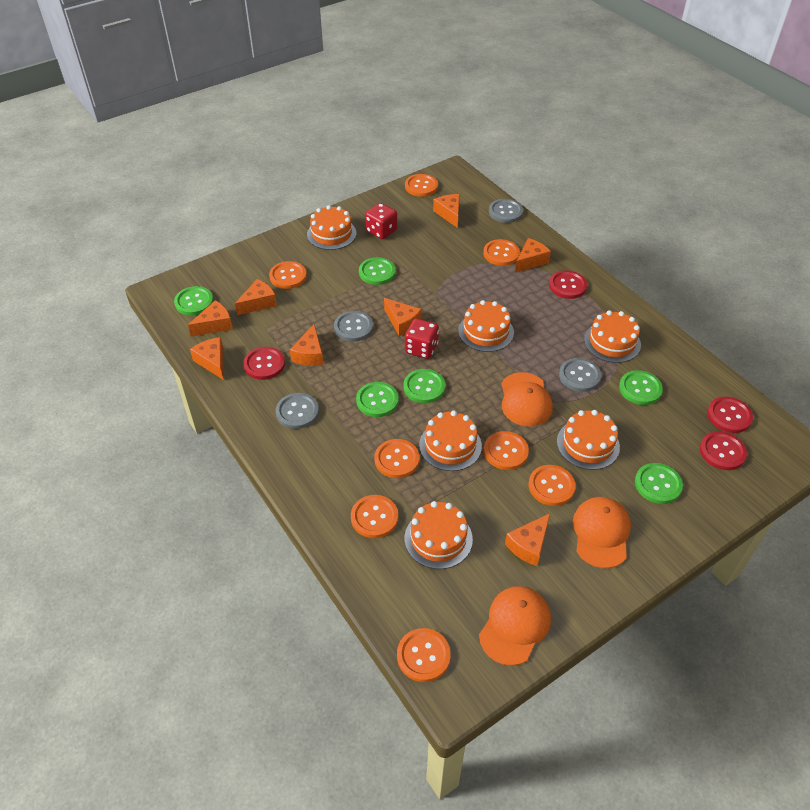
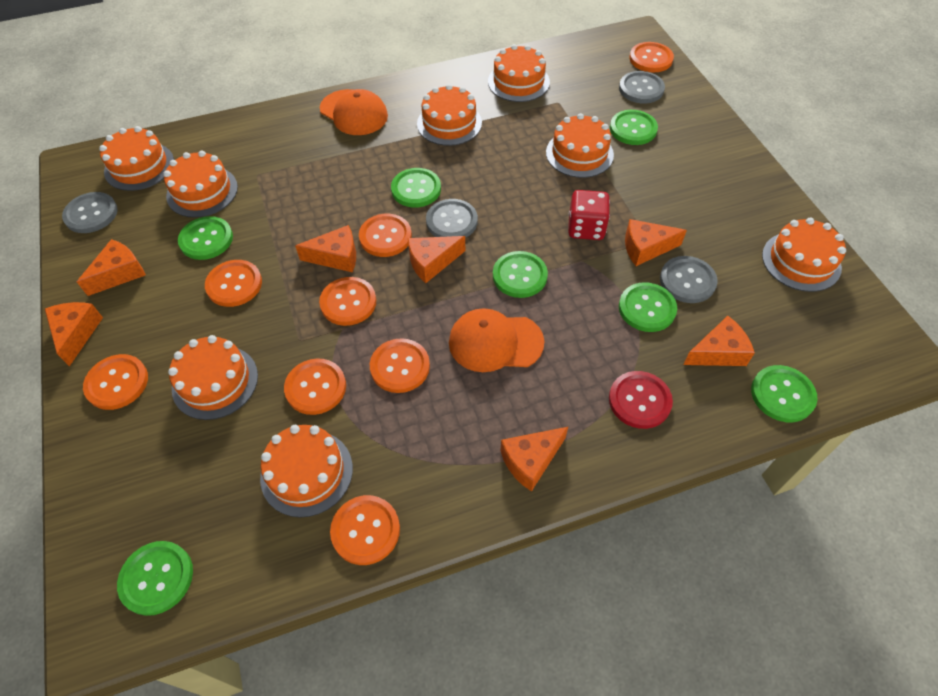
green button: 6 -> 7
orange cake: 6 -> 8
orange cap: 3 -> 2
orange cheese: 8 -> 7
red button: 4 -> 1
red dice: 2 -> 1

